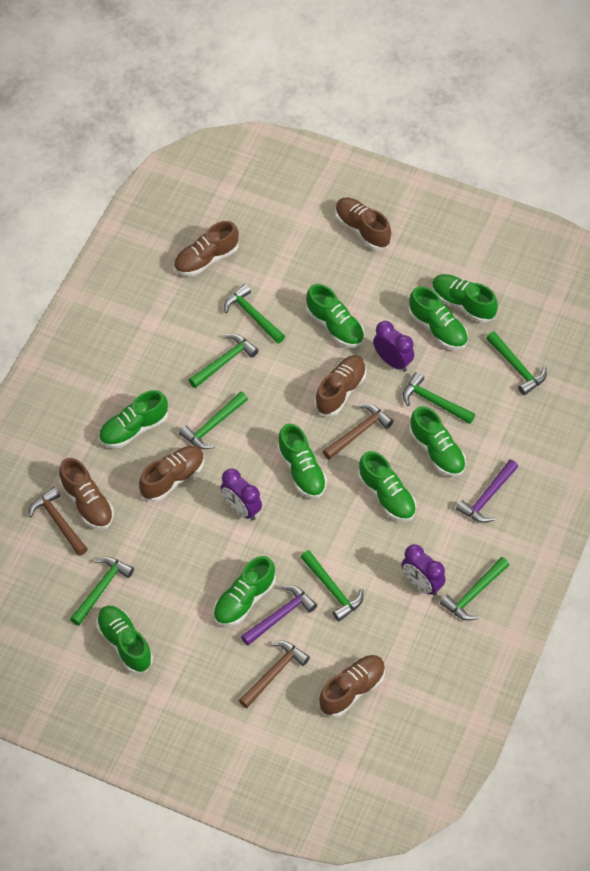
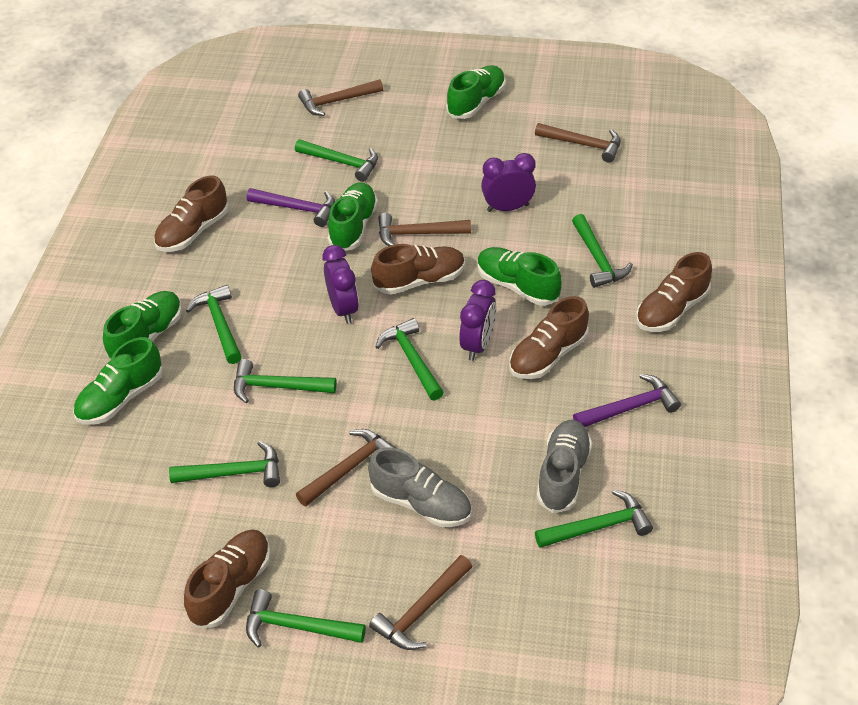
brown hammer: 3 -> 5
brown shoe: 6 -> 5
green shoe: 9 -> 5
grey shoe: 0 -> 2

